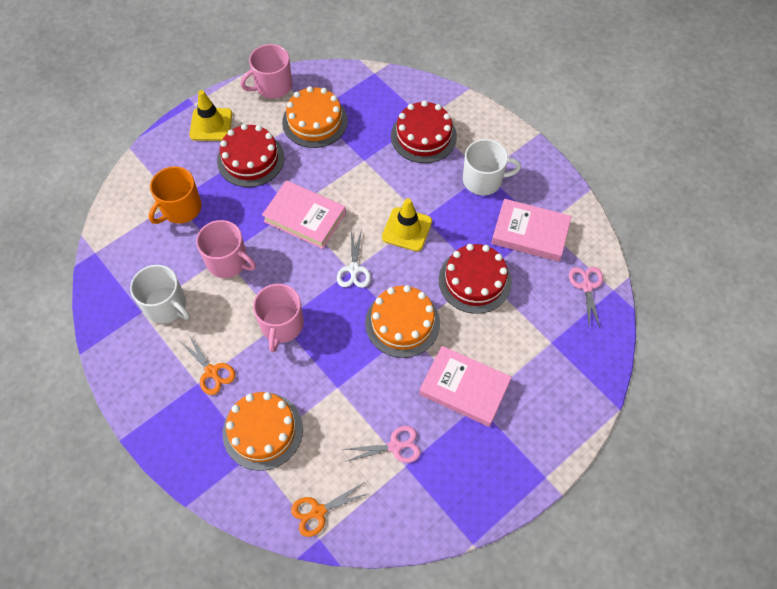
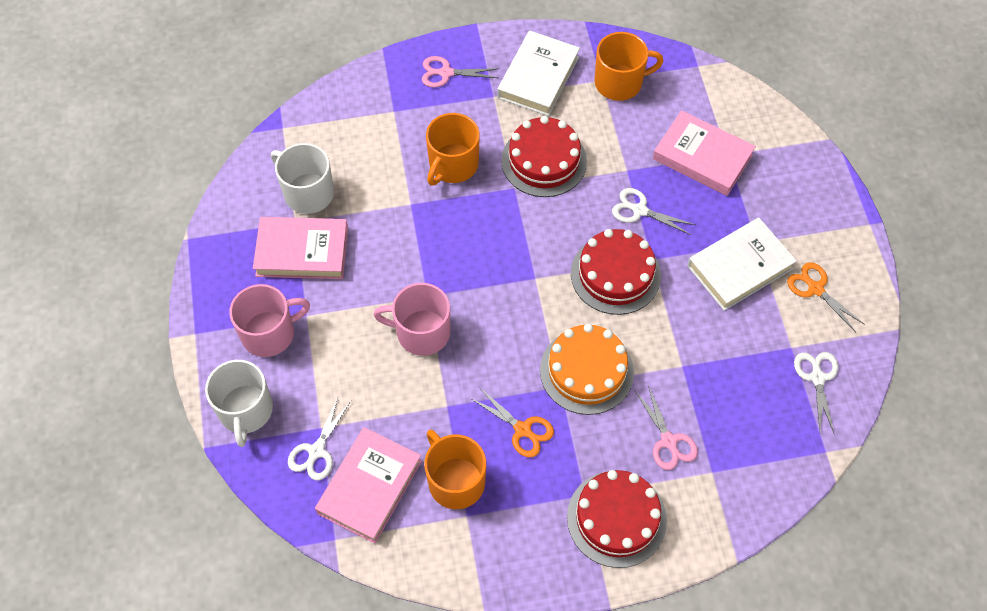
orange cake: 3 -> 1
orange mug: 1 -> 3
pink mug: 3 -> 2
white book: 0 -> 2
white scissors: 1 -> 3
yellow traffic cone: 2 -> 0

